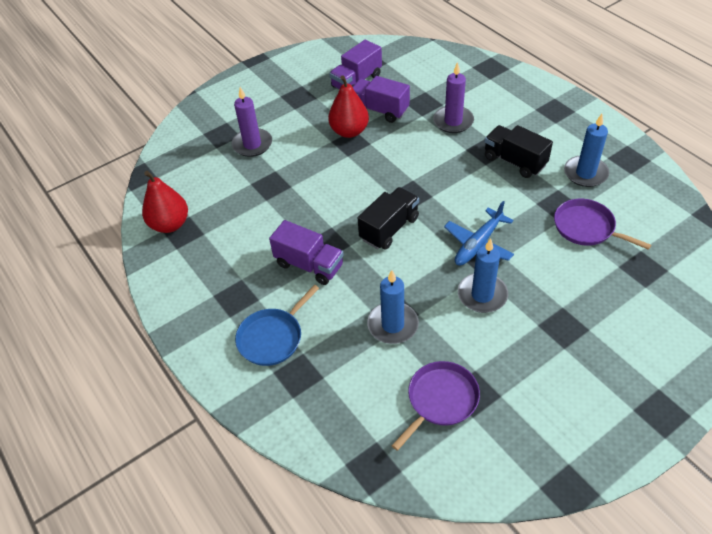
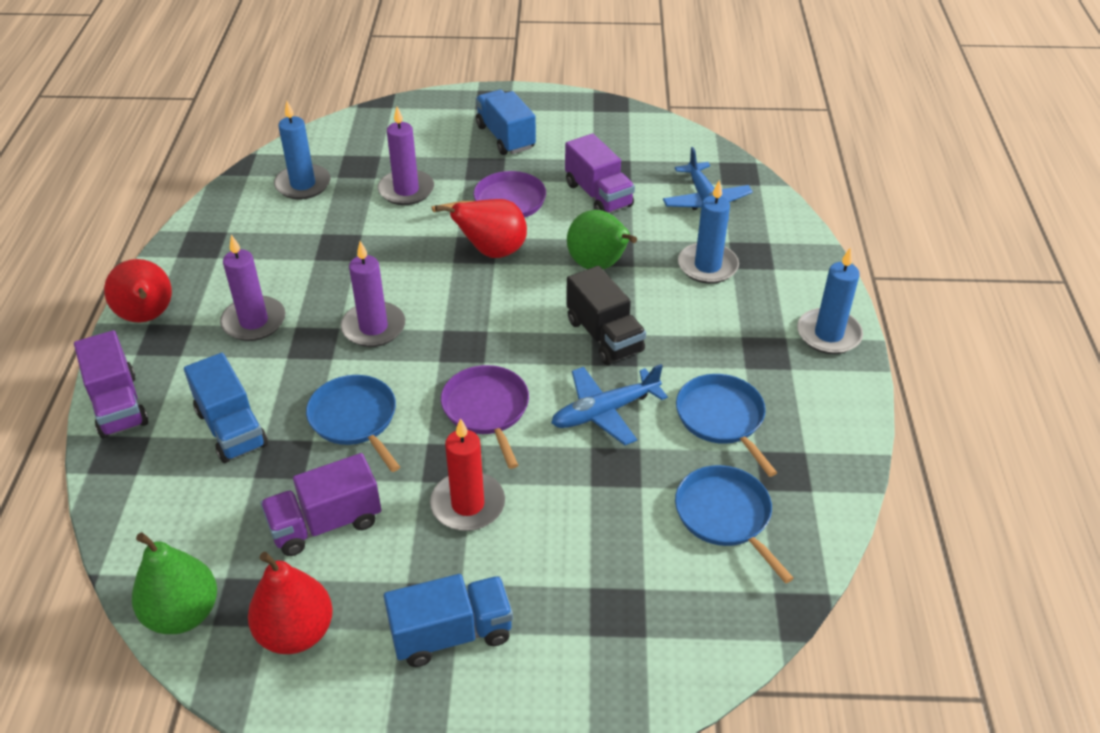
black truck: 2 -> 1
blue pan: 1 -> 3
blue plane: 1 -> 2
blue truck: 0 -> 3
green pear: 0 -> 2
purple candle: 2 -> 3
red candle: 0 -> 1
red pear: 2 -> 3

